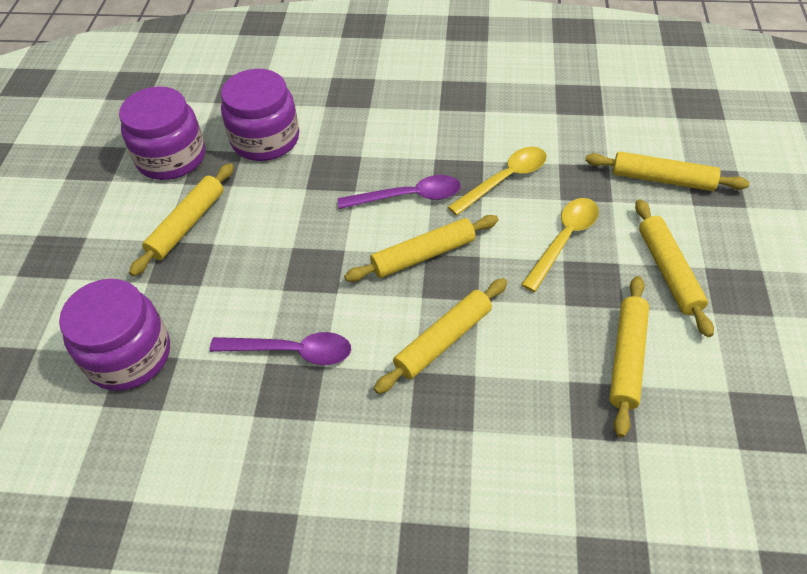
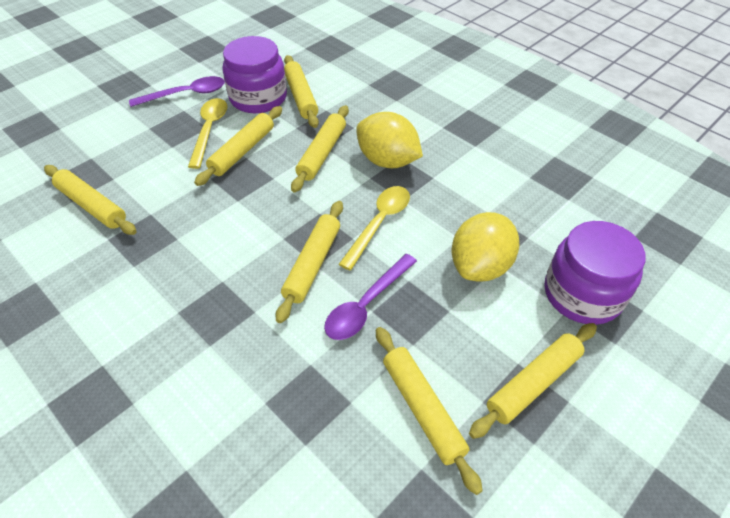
purple jar: 3 -> 2
yellow lemon: 0 -> 2
yellow rolling pin: 6 -> 7

